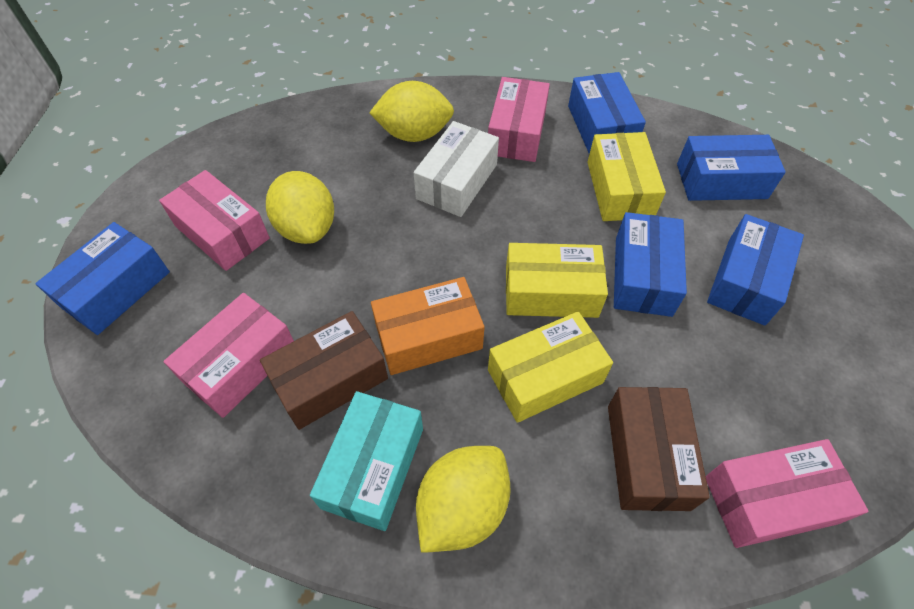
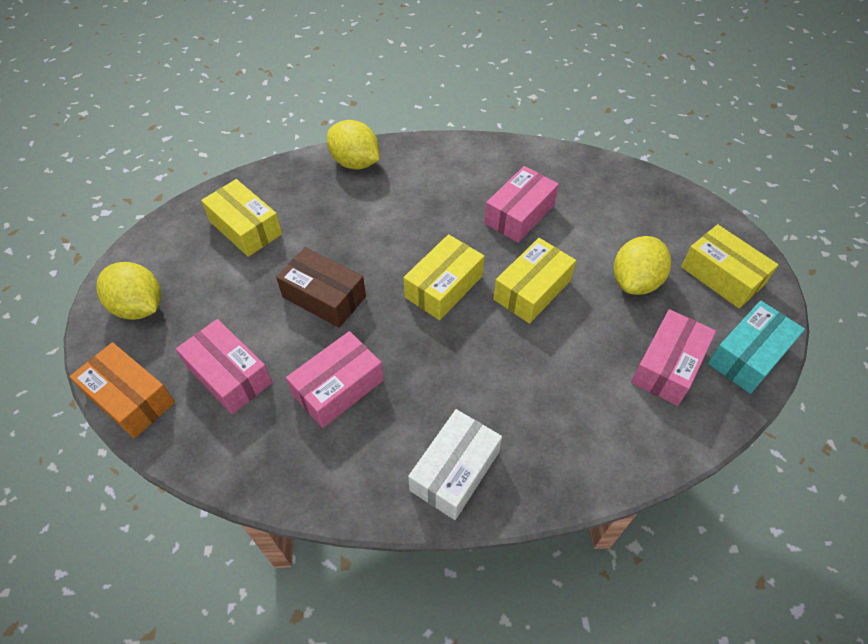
blue box: 5 -> 0
brown box: 2 -> 1
yellow box: 3 -> 4

